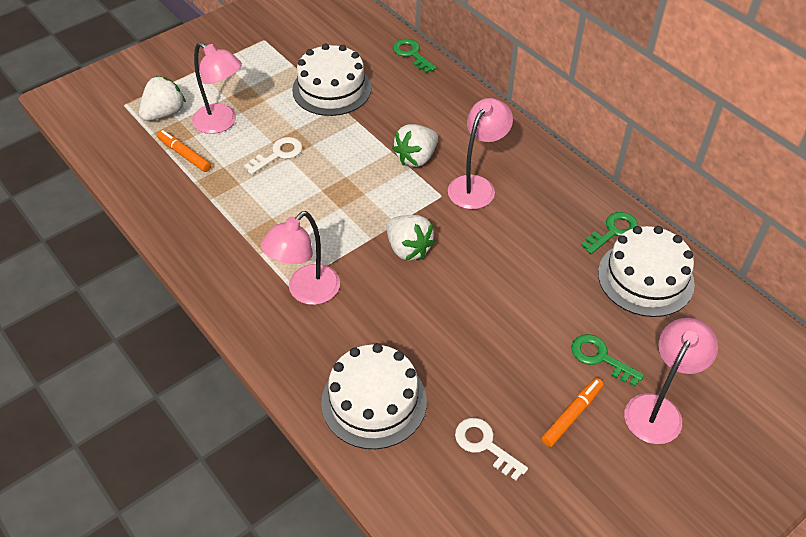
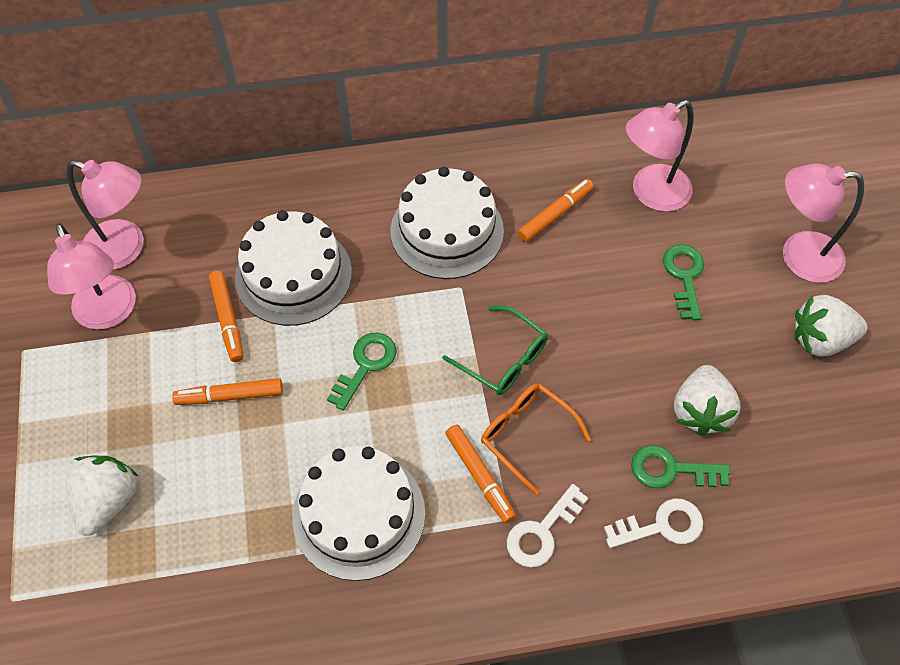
green glasses: 0 -> 1
orange glasses: 0 -> 1
orange marker: 2 -> 4

